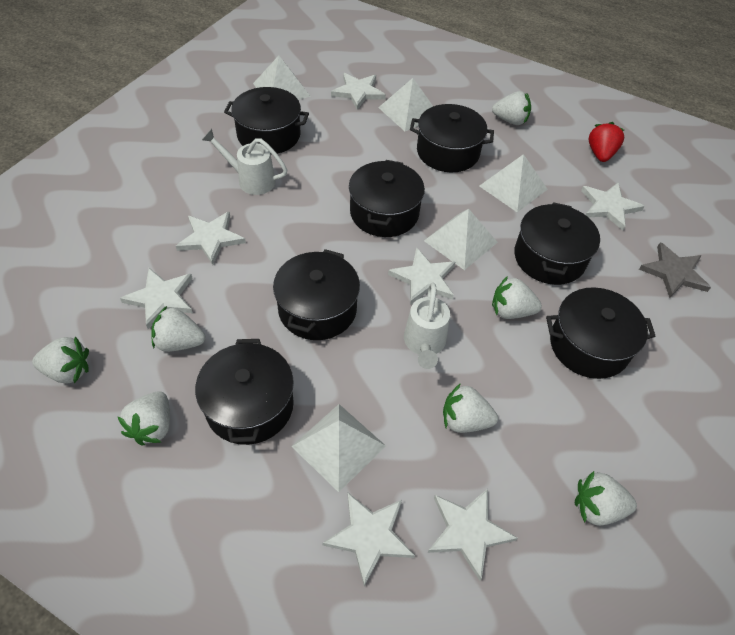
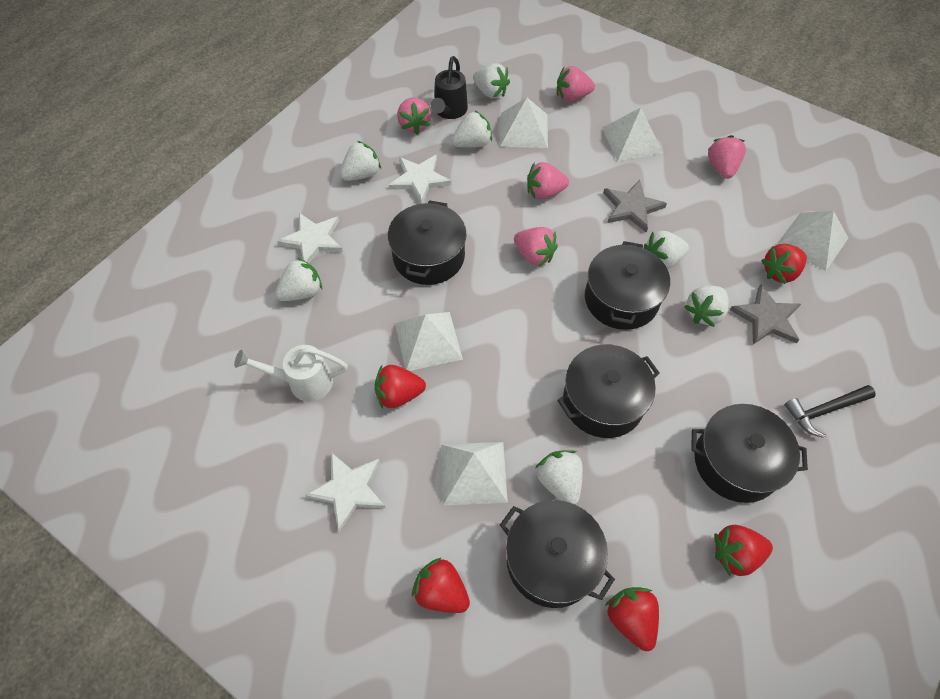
black hammer: 0 -> 1
black pot: 7 -> 5
black watering can: 0 -> 1
grey star: 1 -> 2
pink strawberry: 0 -> 5
red strawberry: 1 -> 5
white star: 7 -> 3
white watering can: 2 -> 1

